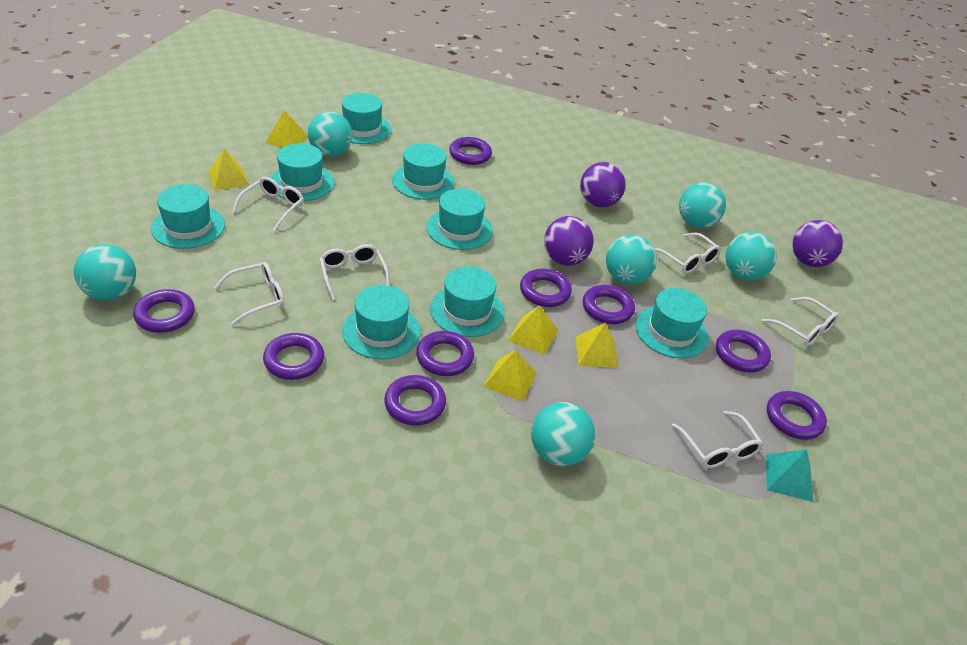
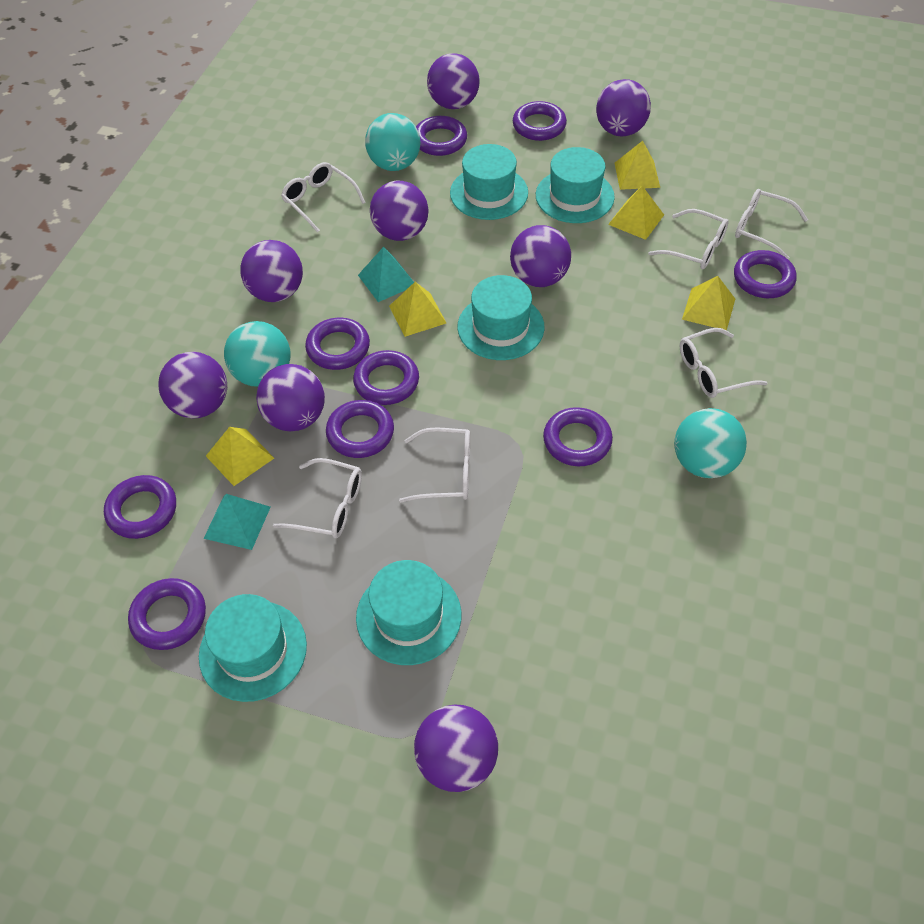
purple ball: 3 -> 8
turquoise ball: 6 -> 3
turquoise hat: 8 -> 5
turquoise pyramid: 1 -> 2

